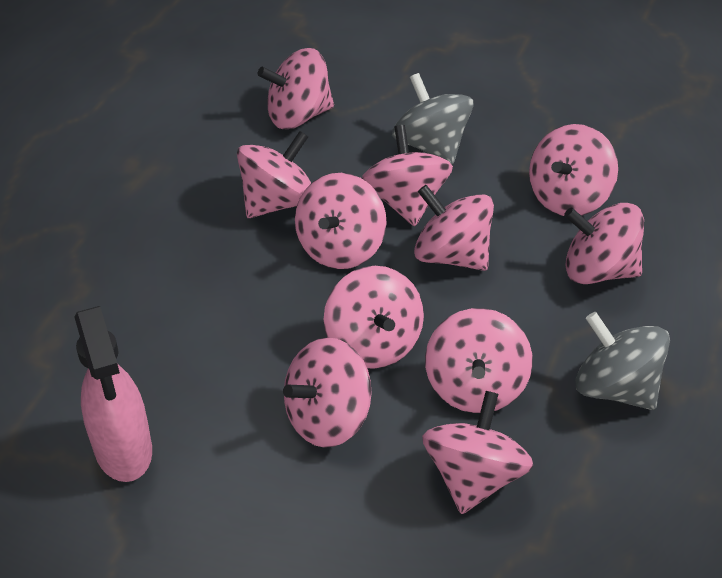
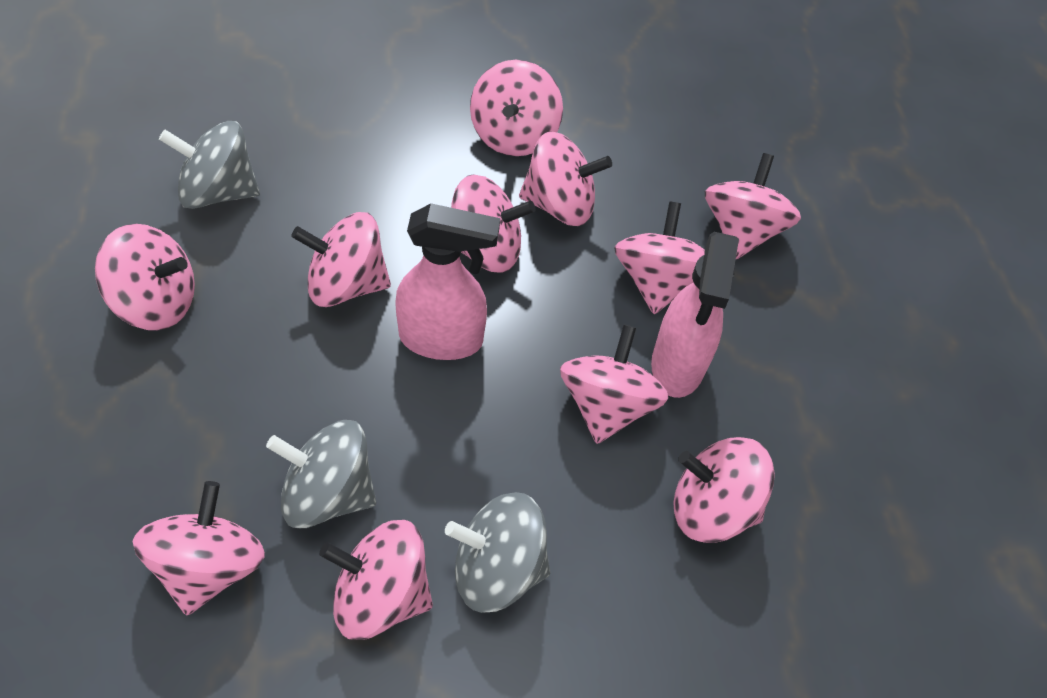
grey spinning top: 2 -> 3
pink spray bottle: 1 -> 2

